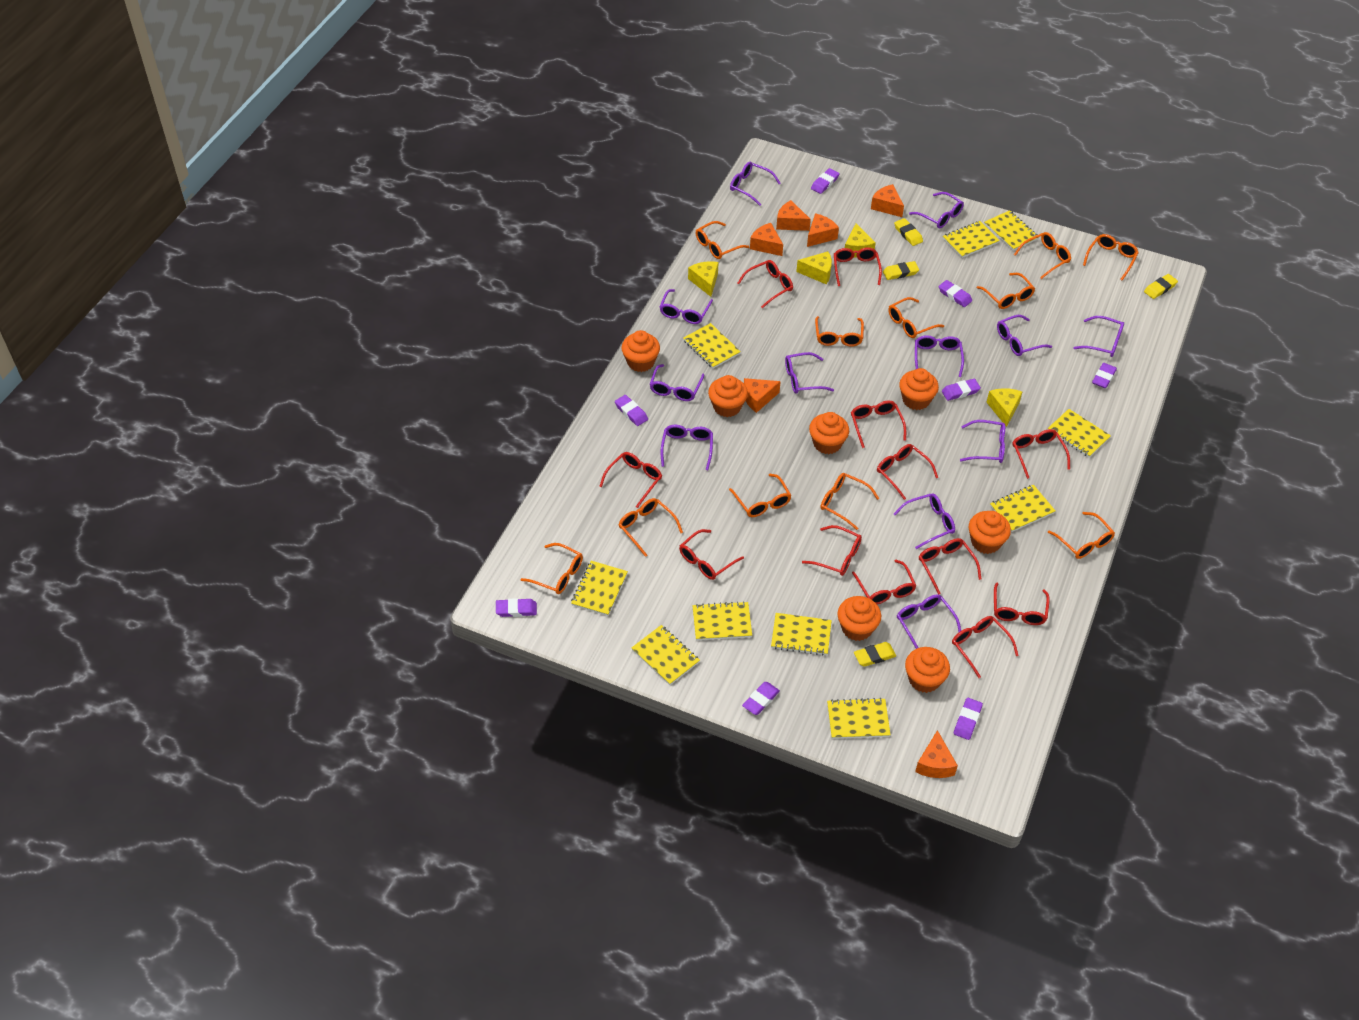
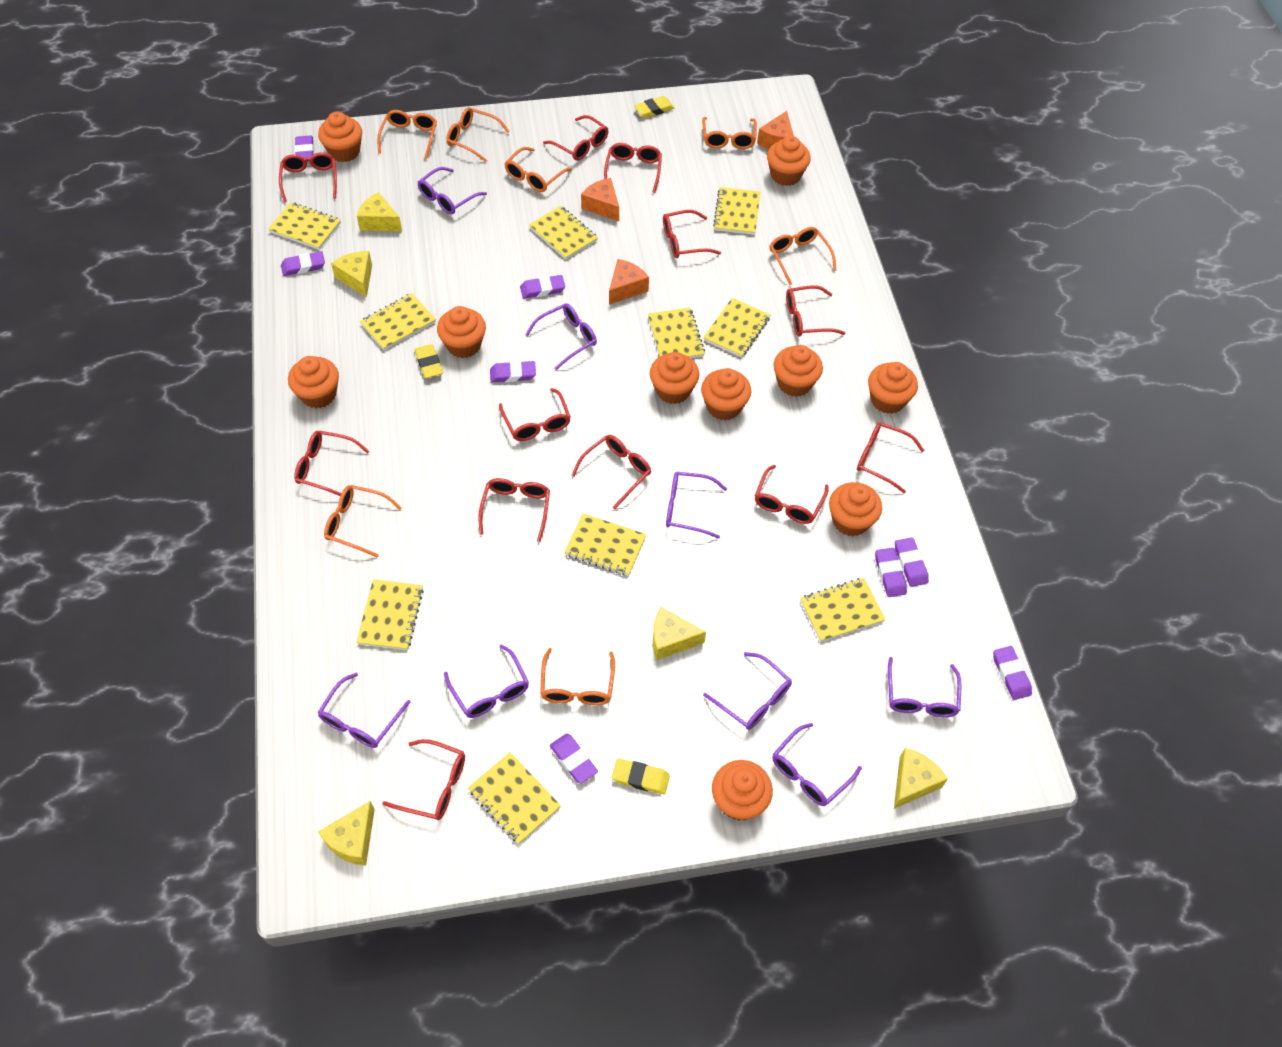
orange cheese: 6 -> 3
orange cupcake: 7 -> 10
orange glasses: 11 -> 7
purple glasses: 12 -> 8
yellow cheese: 4 -> 5
yellow eraser: 4 -> 3

